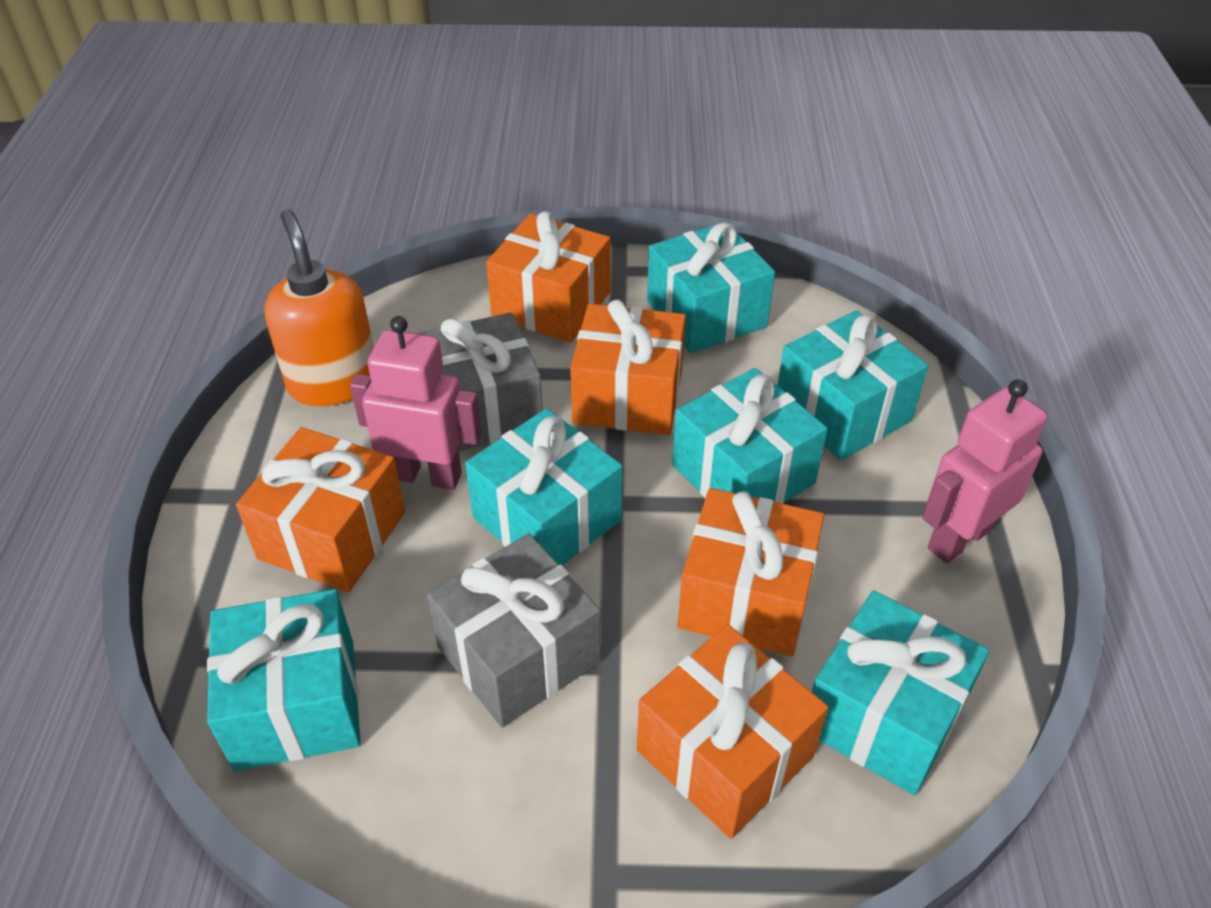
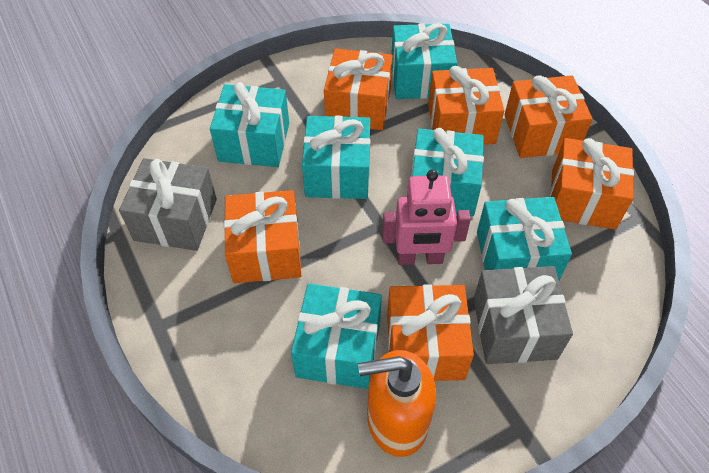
orange gift: 5 -> 6
pink robot: 2 -> 1

